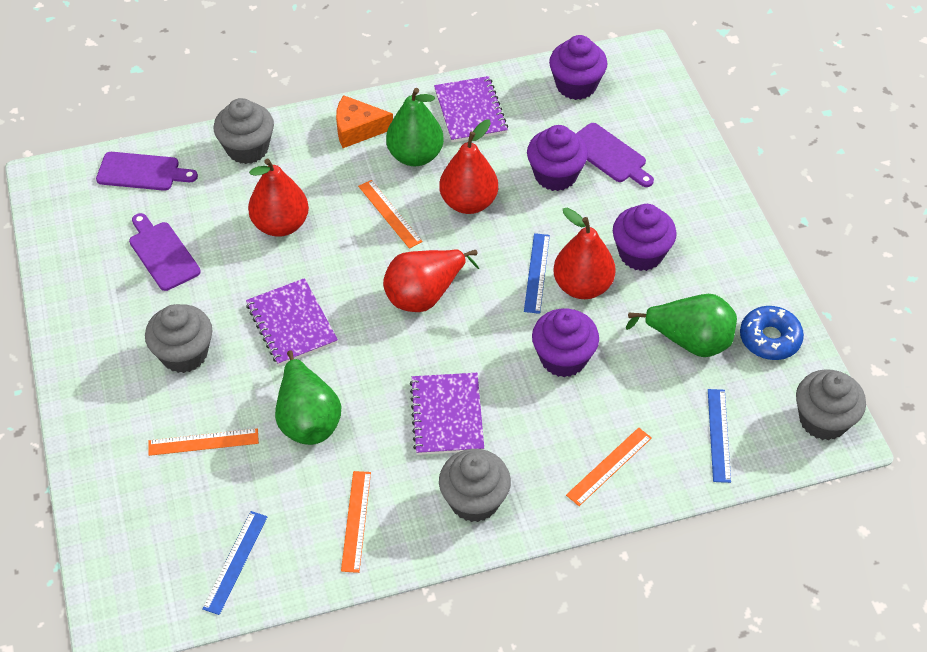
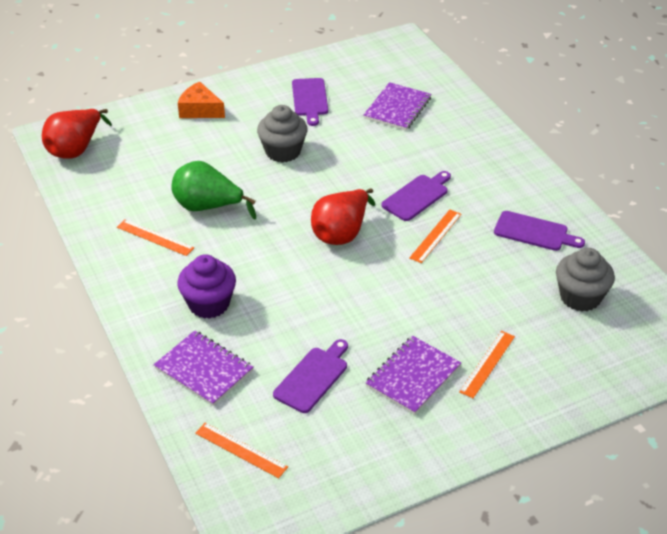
blue donut: 1 -> 0
blue ruler: 3 -> 0
green pear: 3 -> 1
grey cupcake: 4 -> 2
purple cupcake: 4 -> 1
purple cutting board: 3 -> 4
red pear: 4 -> 2

